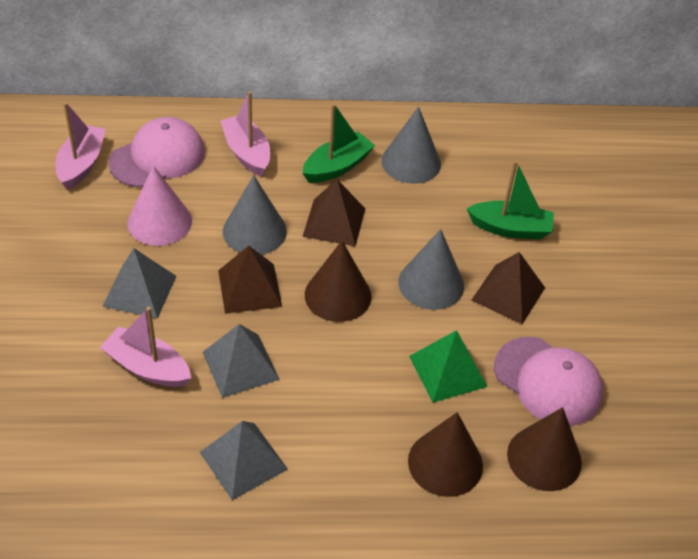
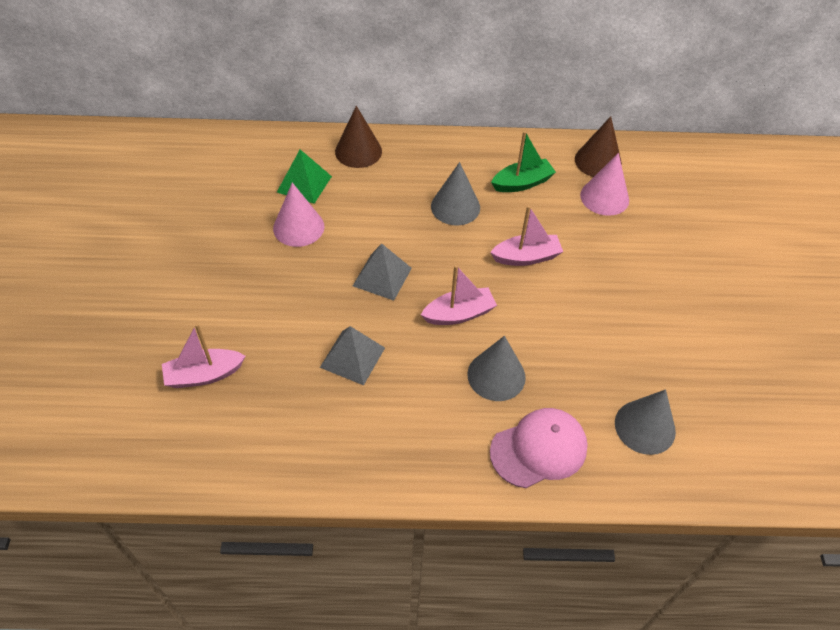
brown cone: 3 -> 2
brown pyramid: 3 -> 0
green boat: 2 -> 1
grey pyramid: 3 -> 2
pink cap: 2 -> 1
pink cone: 1 -> 2

